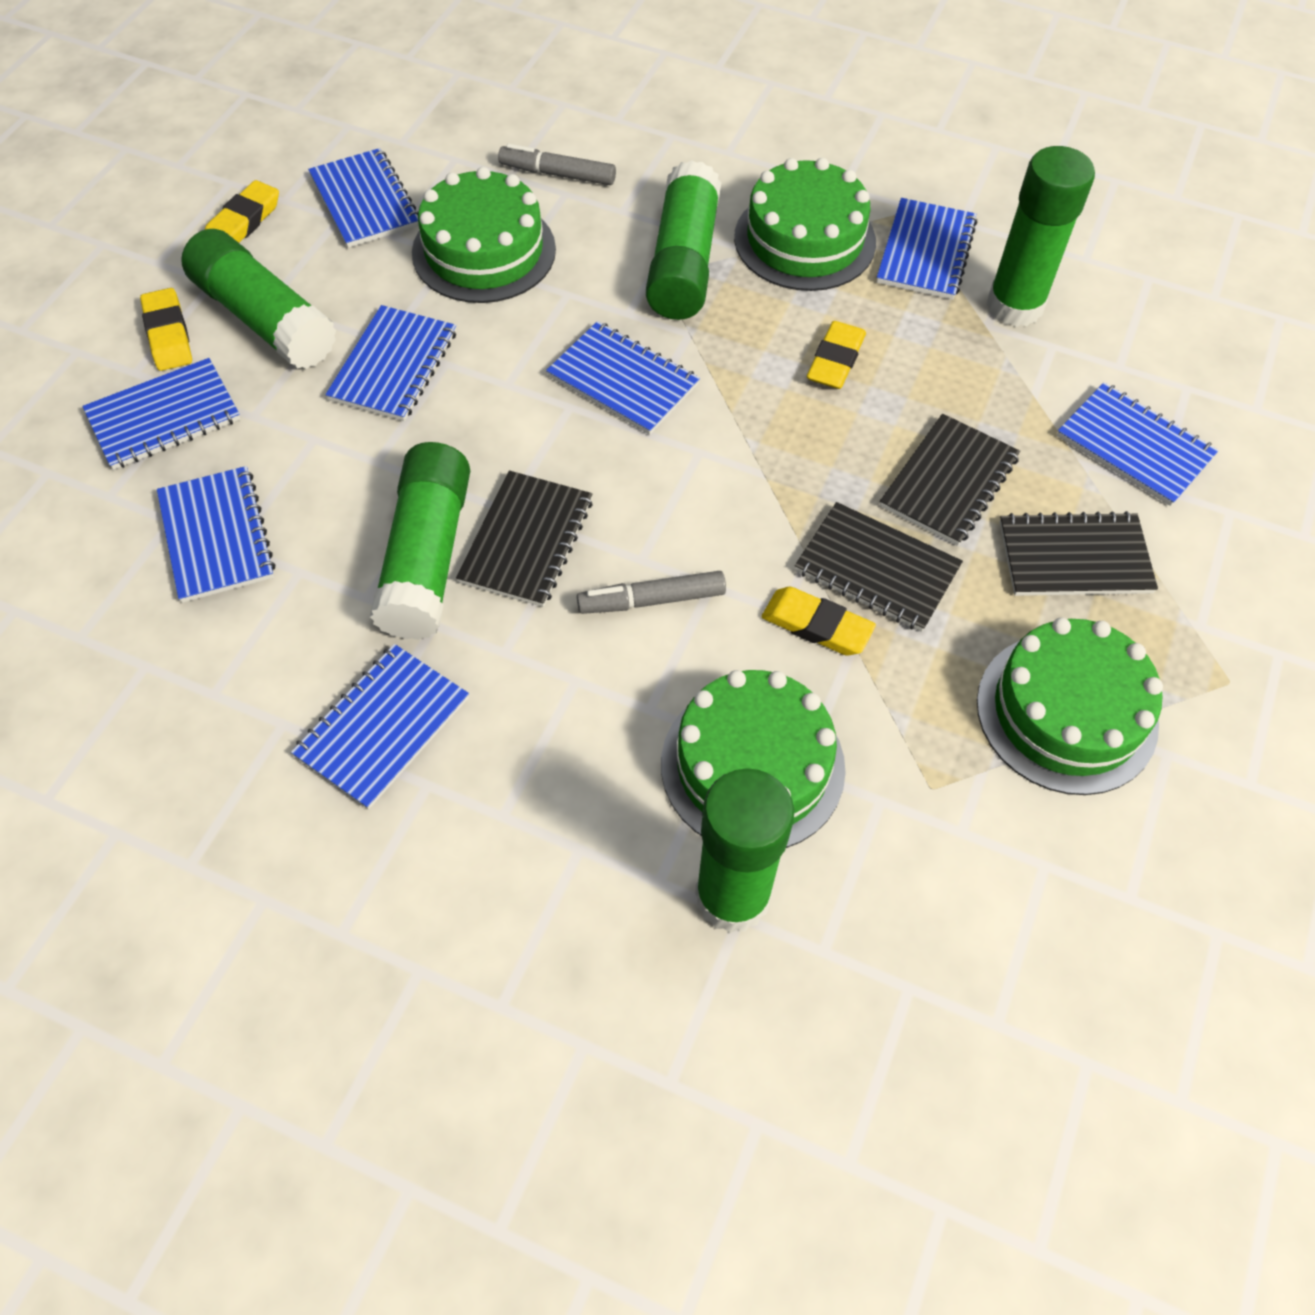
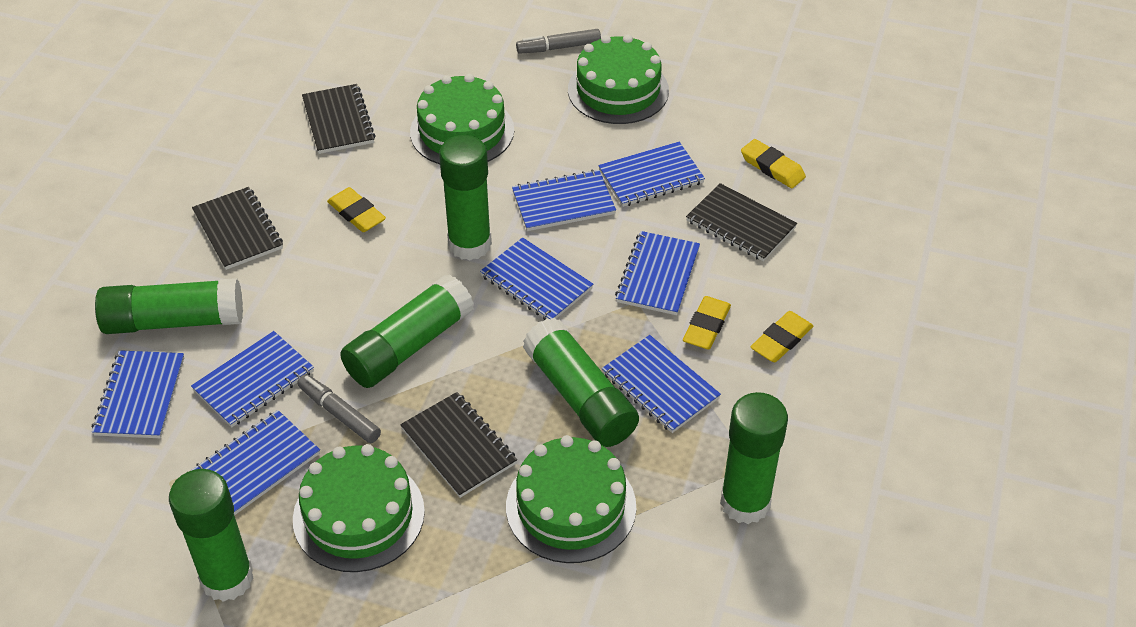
green glue stick: 5 -> 6

